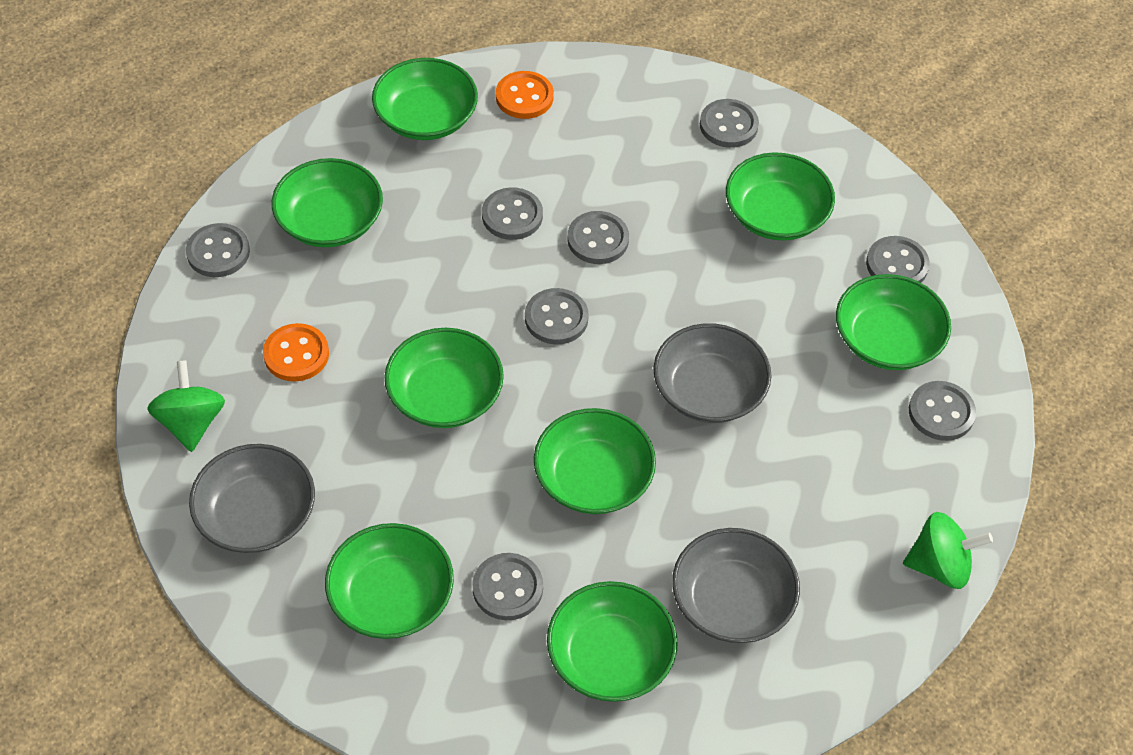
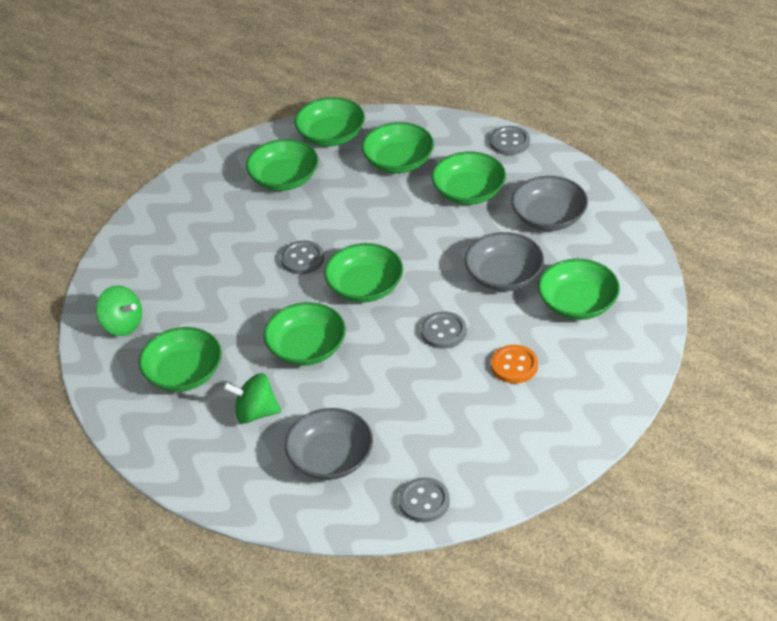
grey button: 8 -> 4
orange button: 2 -> 1

